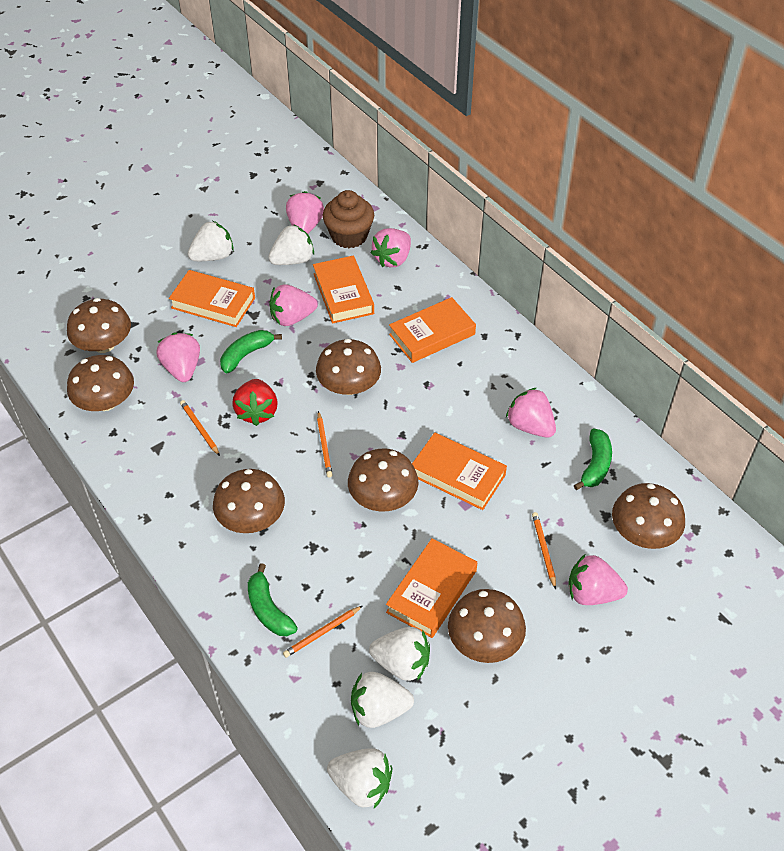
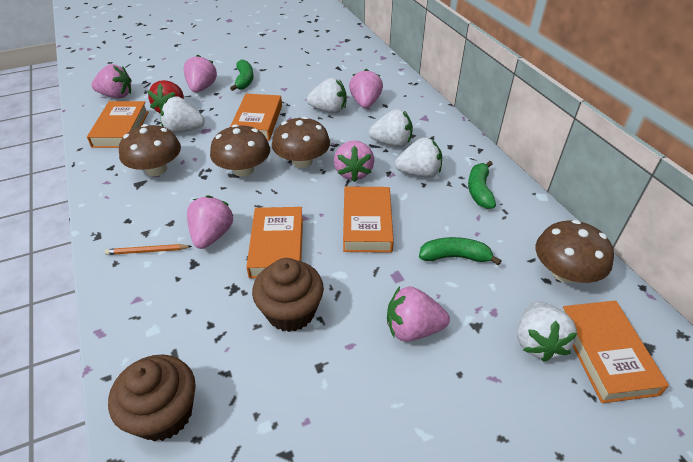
brown cupcake: 1 -> 2
brown mushroom: 7 -> 4
orange pencil: 4 -> 1

